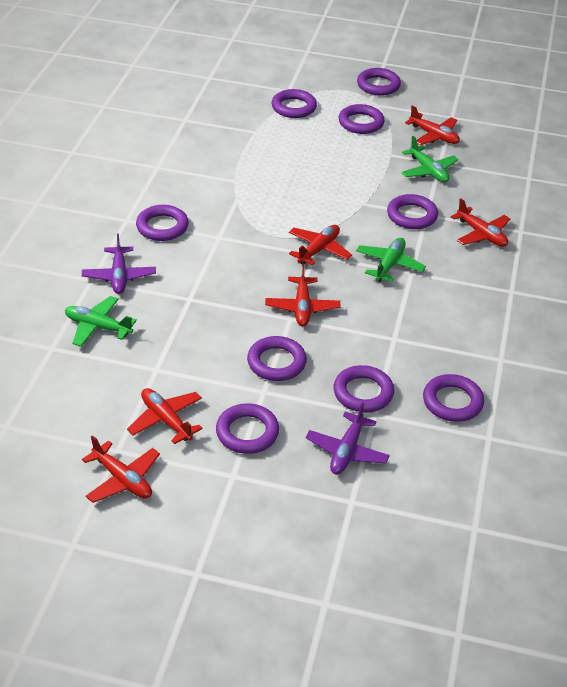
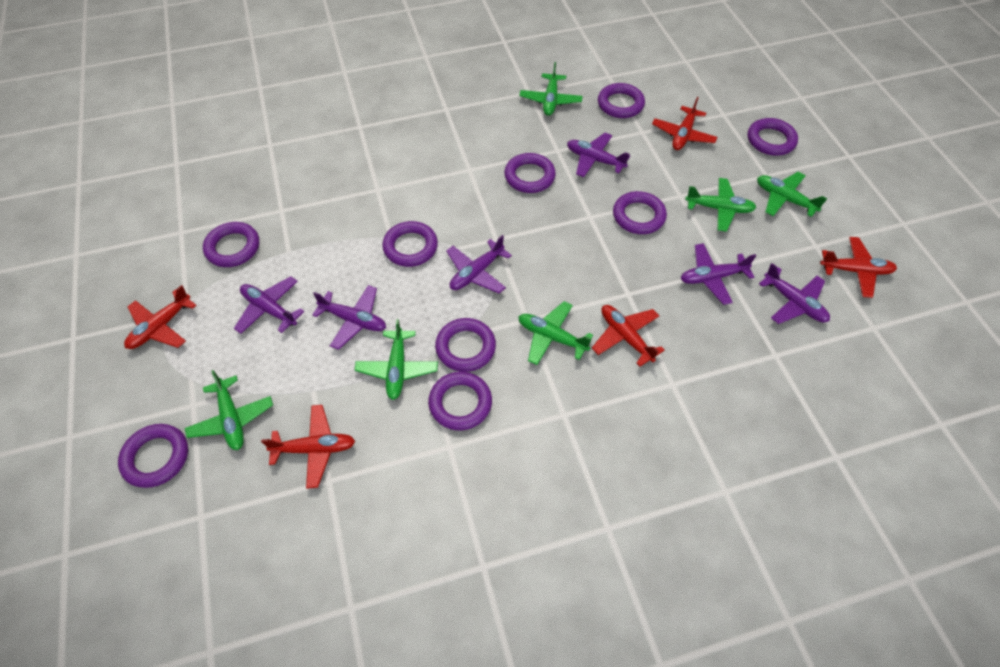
green plane: 3 -> 6
purple plane: 2 -> 6
red plane: 6 -> 5

